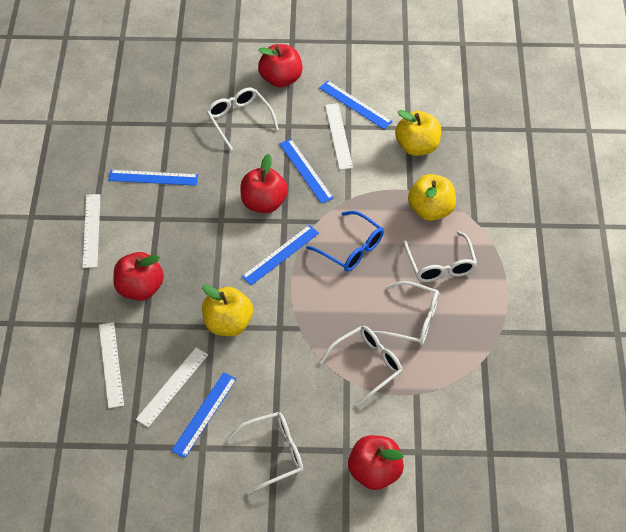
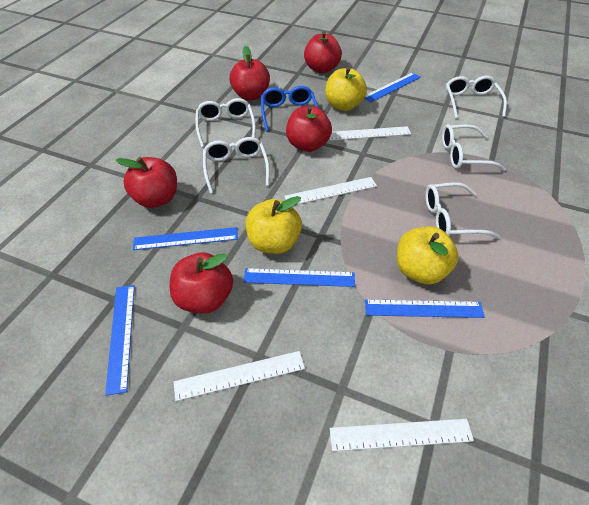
red apple: 4 -> 5

